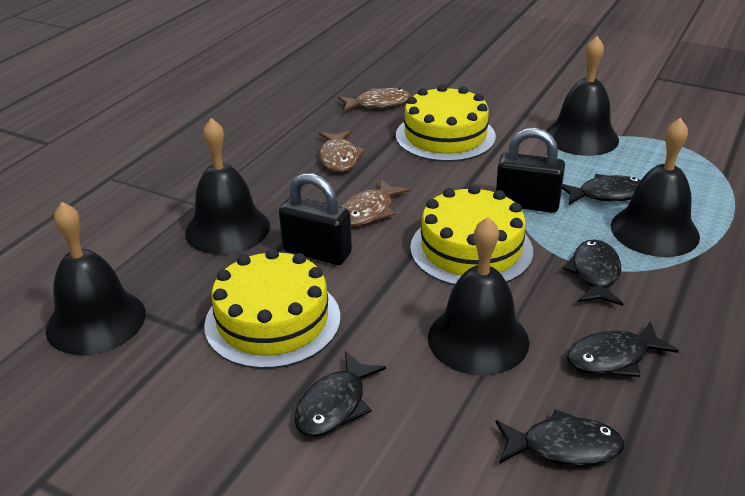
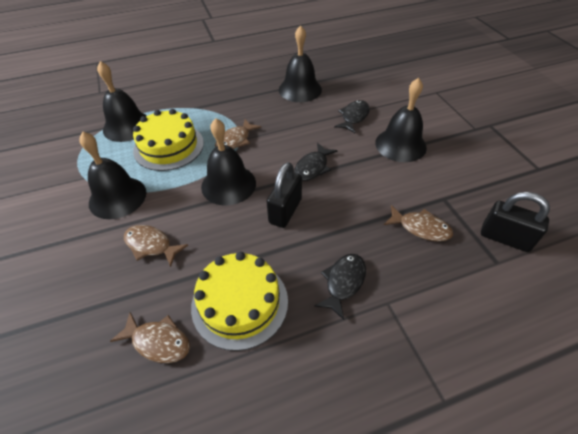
black fish: 5 -> 3
brown fish: 3 -> 4
yellow cake: 3 -> 2

